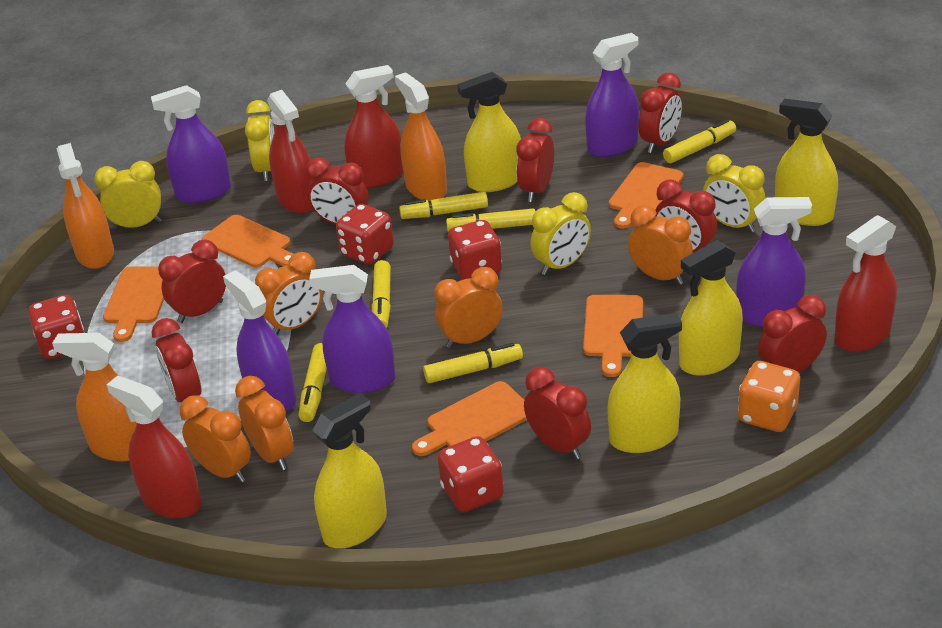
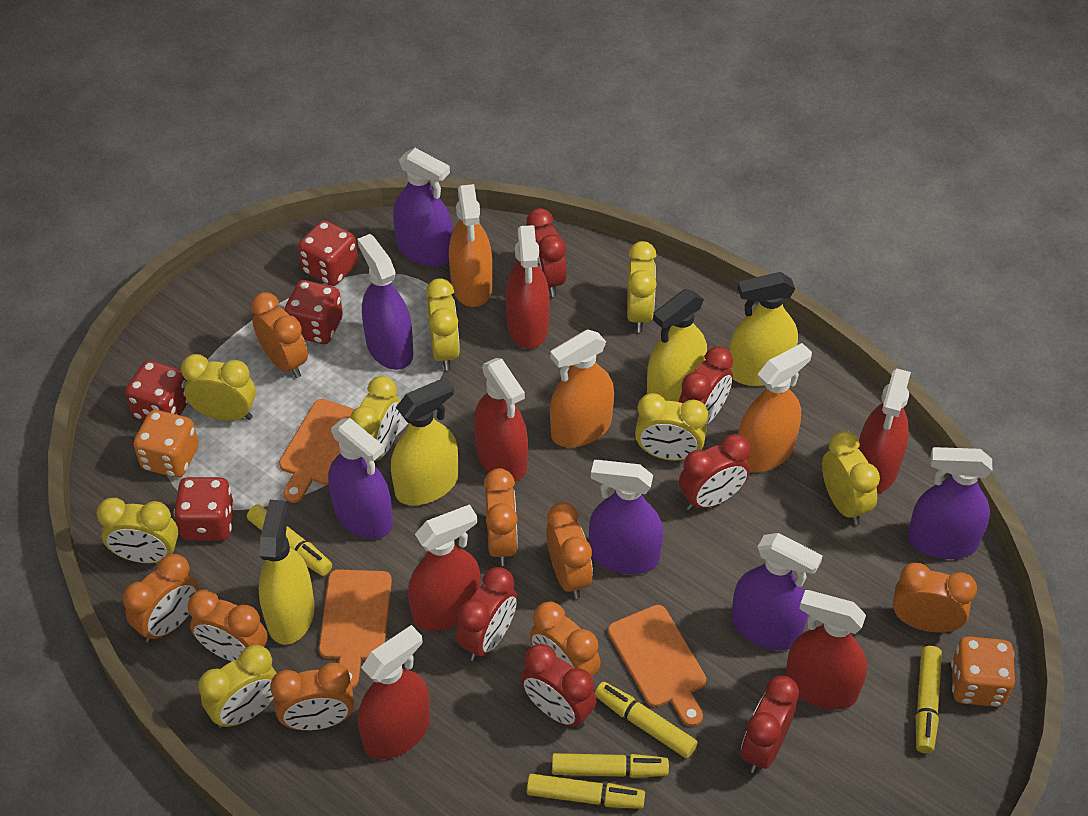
orange clock: 5 -> 8
orange cutting board: 5 -> 3
orange dice: 1 -> 2
purple spray bottle: 5 -> 6
red clock: 8 -> 6
red spray bottle: 4 -> 6
yellow clock: 4 -> 8
yellow marker: 6 -> 5
yellow spray bottle: 5 -> 4

